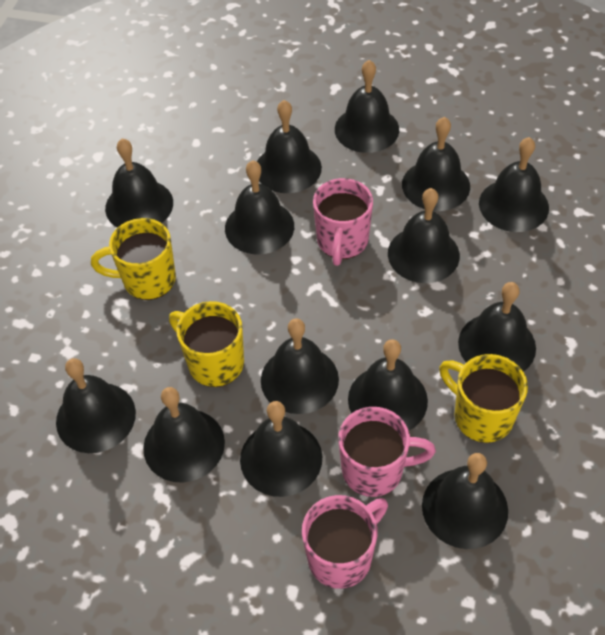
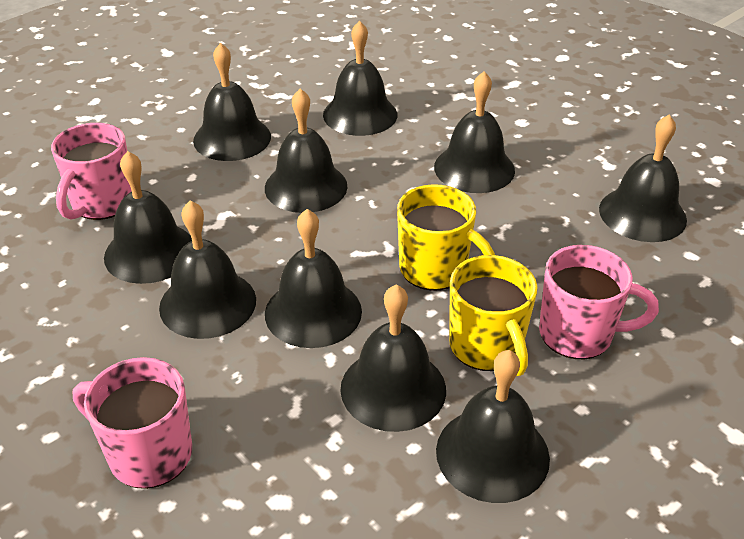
black bell: 14 -> 10
yellow mug: 3 -> 2

